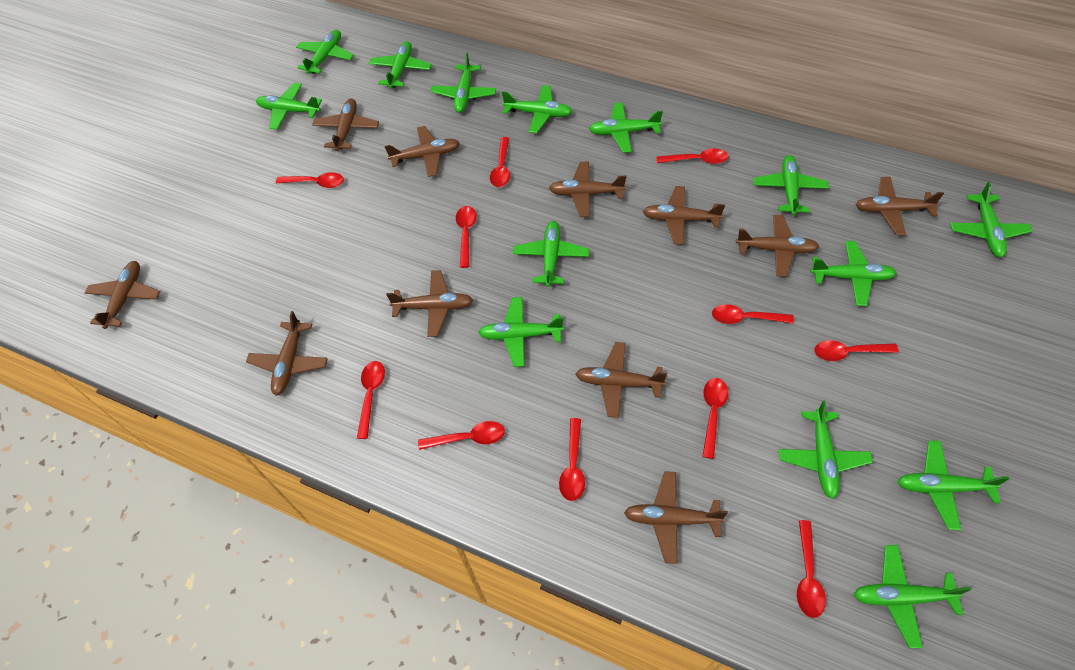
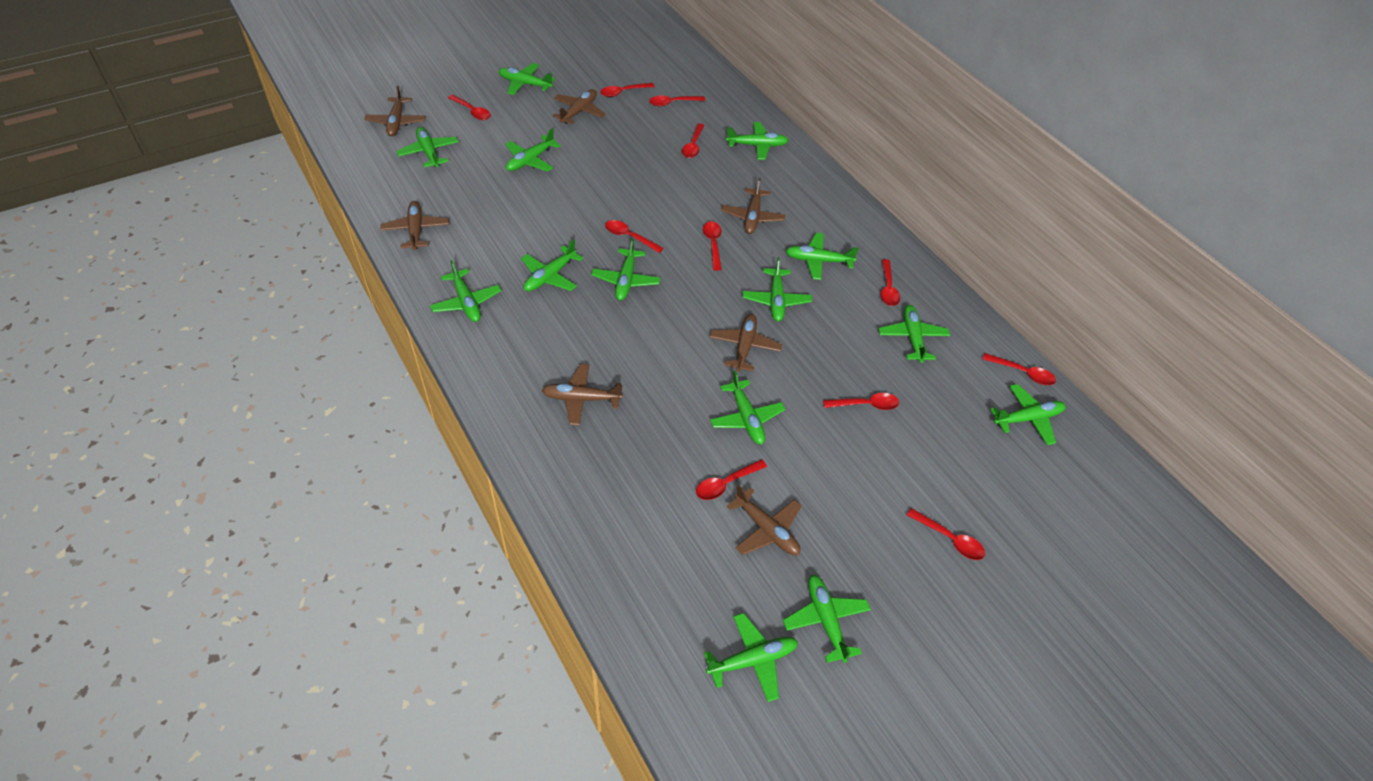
brown plane: 11 -> 7

